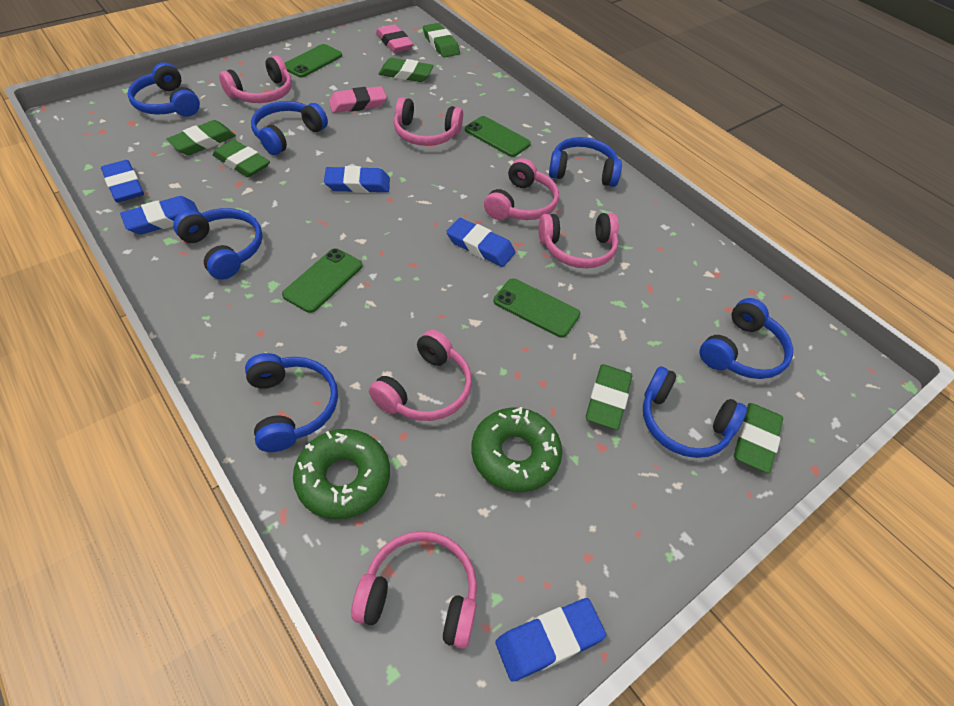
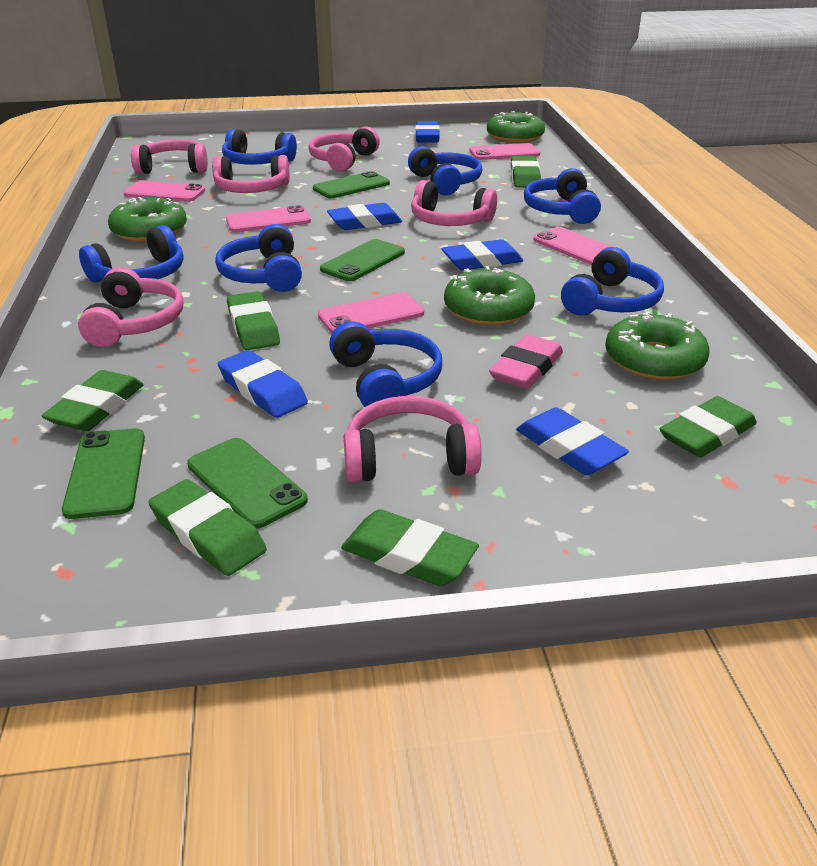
green donut: 2 -> 4
pink eraser: 2 -> 1
pink phone: 0 -> 5

